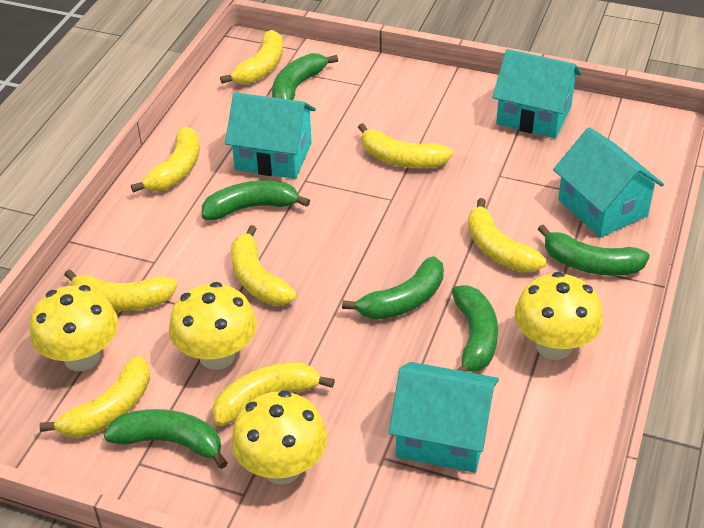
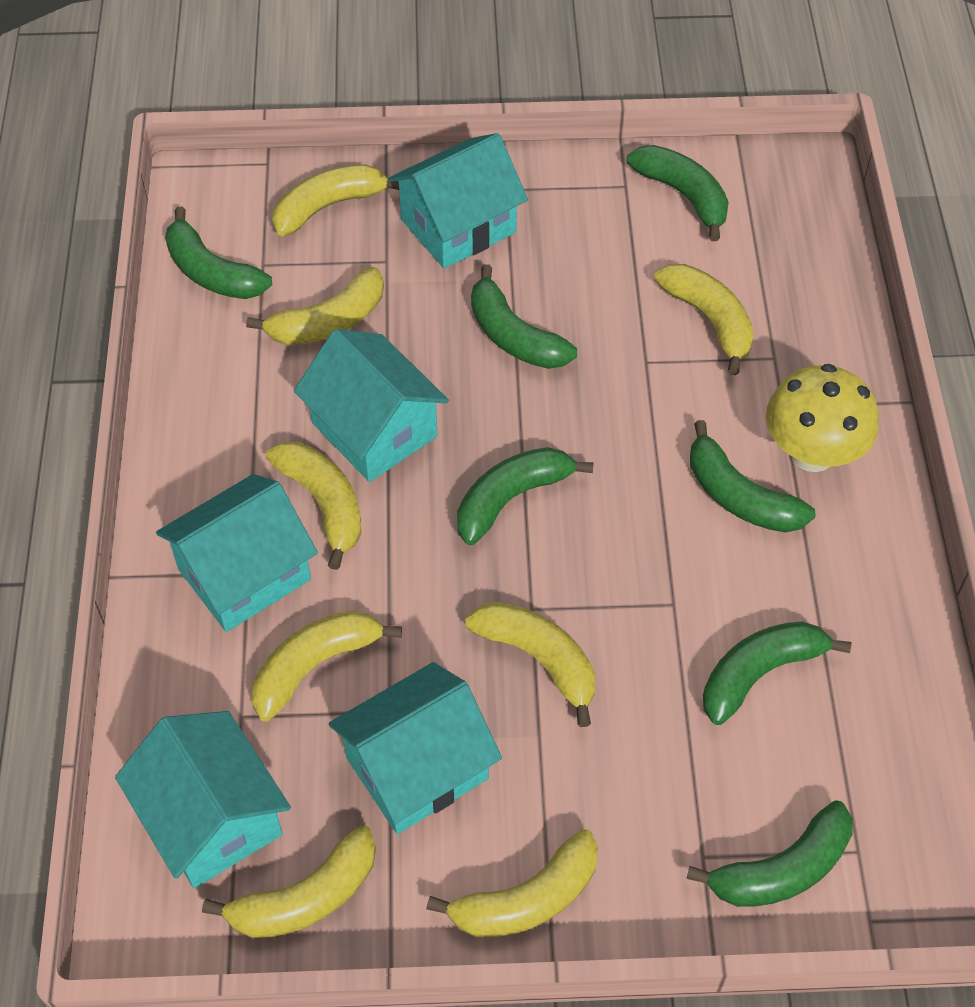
green banana: 6 -> 7
turquoise house: 4 -> 5
yellow mushroom: 4 -> 1

